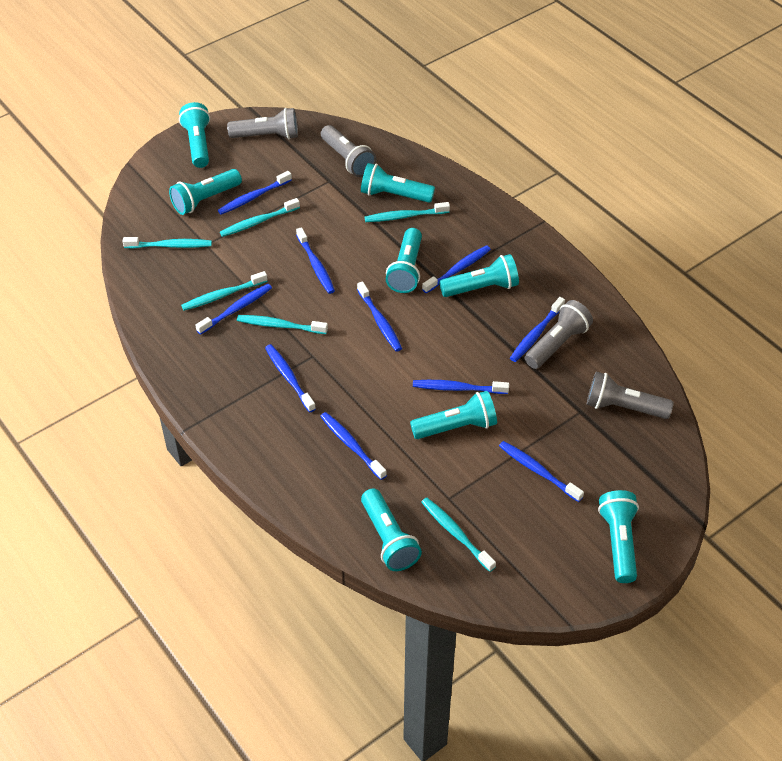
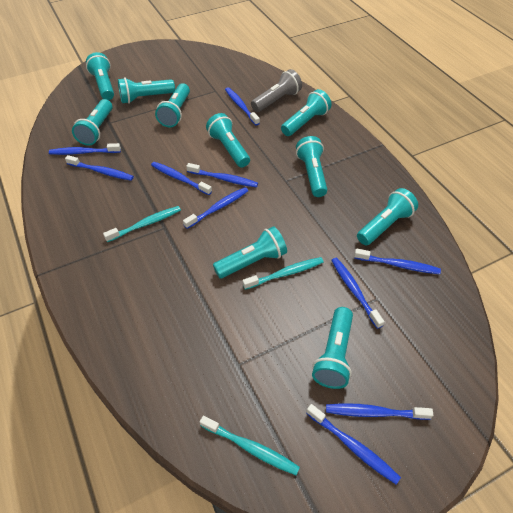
grey flashlight: 4 -> 1
turquoise flashlight: 8 -> 10
turquoise toothbrush: 6 -> 3

